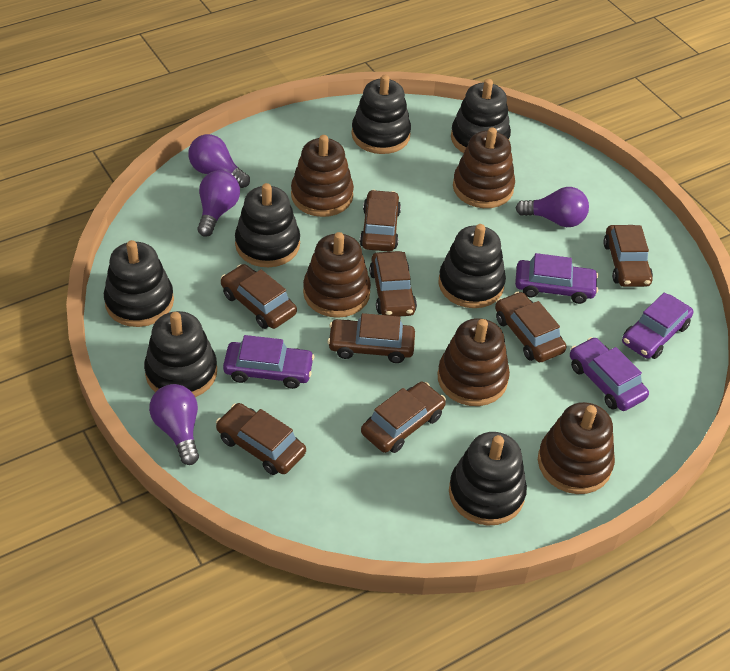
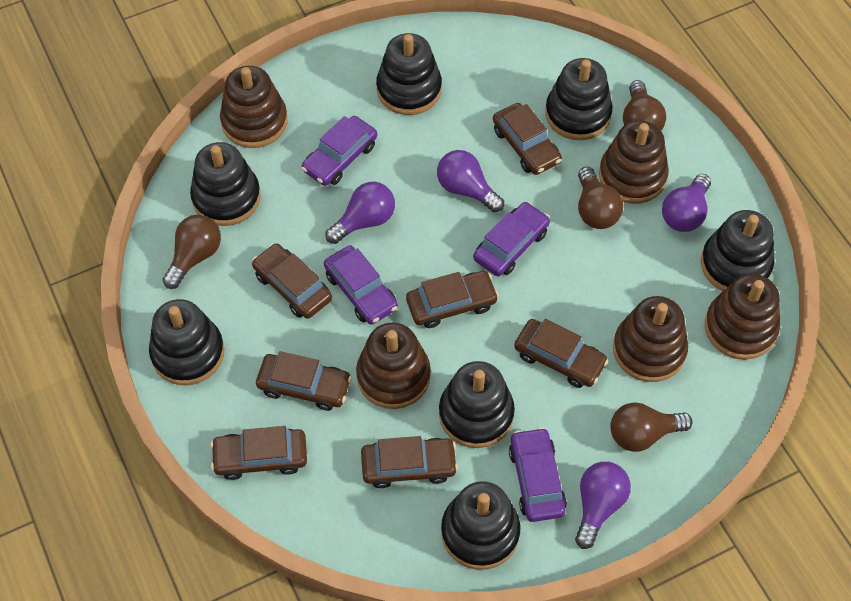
brown car: 8 -> 7
brown light bulb: 0 -> 4

